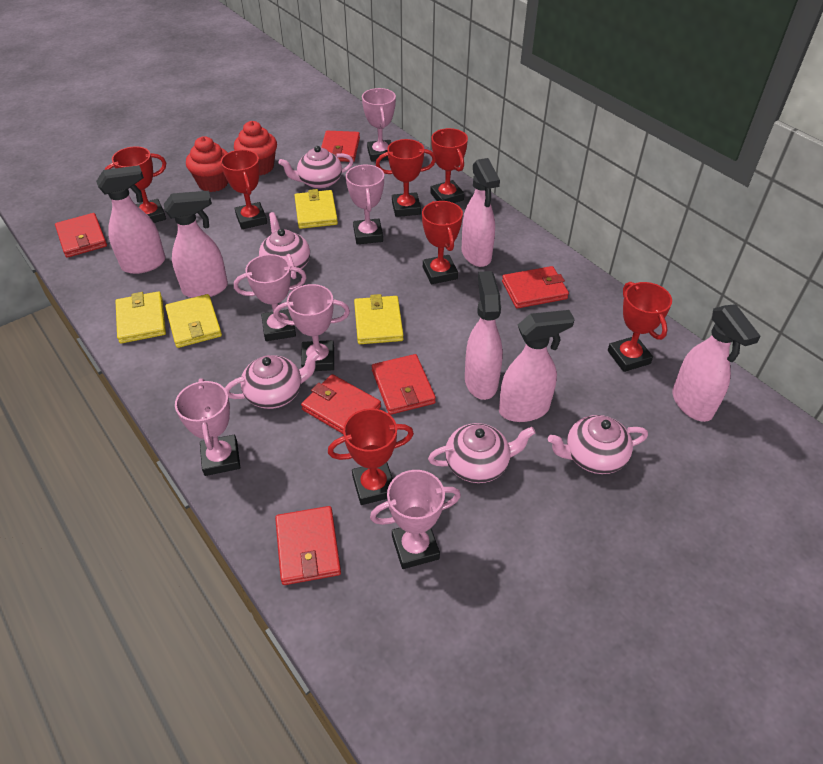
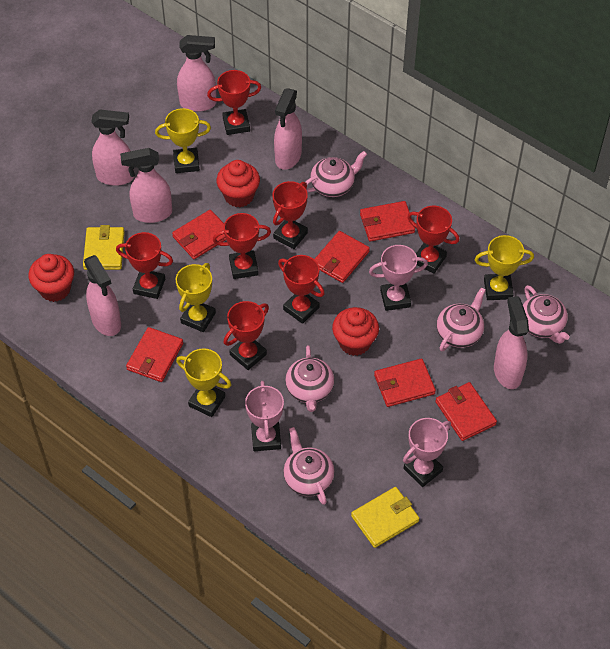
pink trophy: 6 -> 3
red cupcake: 2 -> 3
yellow trophy: 0 -> 4
yellow wallet: 4 -> 2

